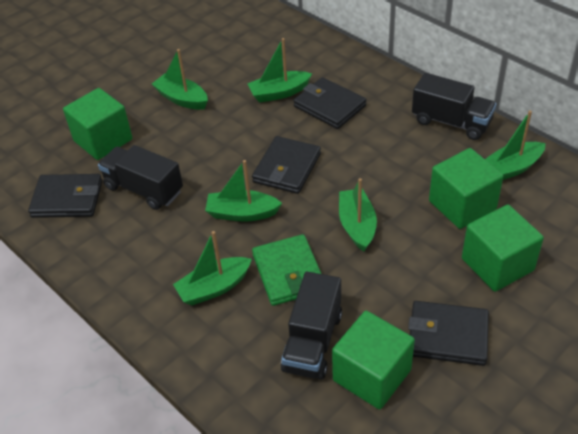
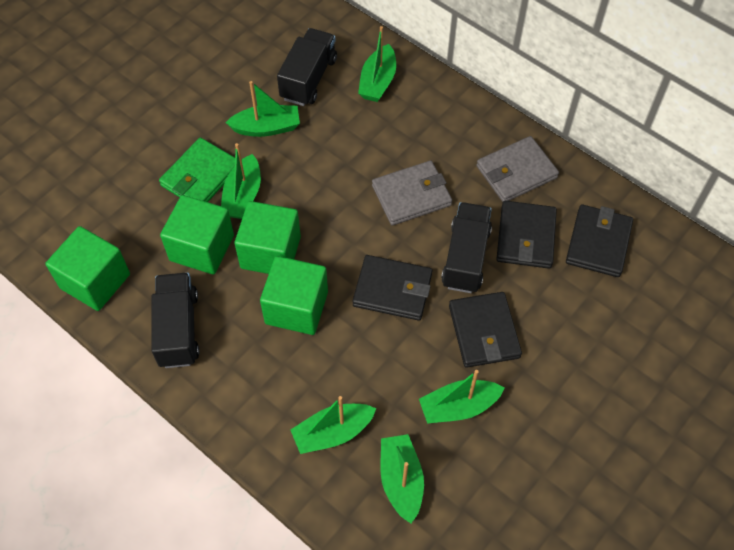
grey wallet: 0 -> 2

